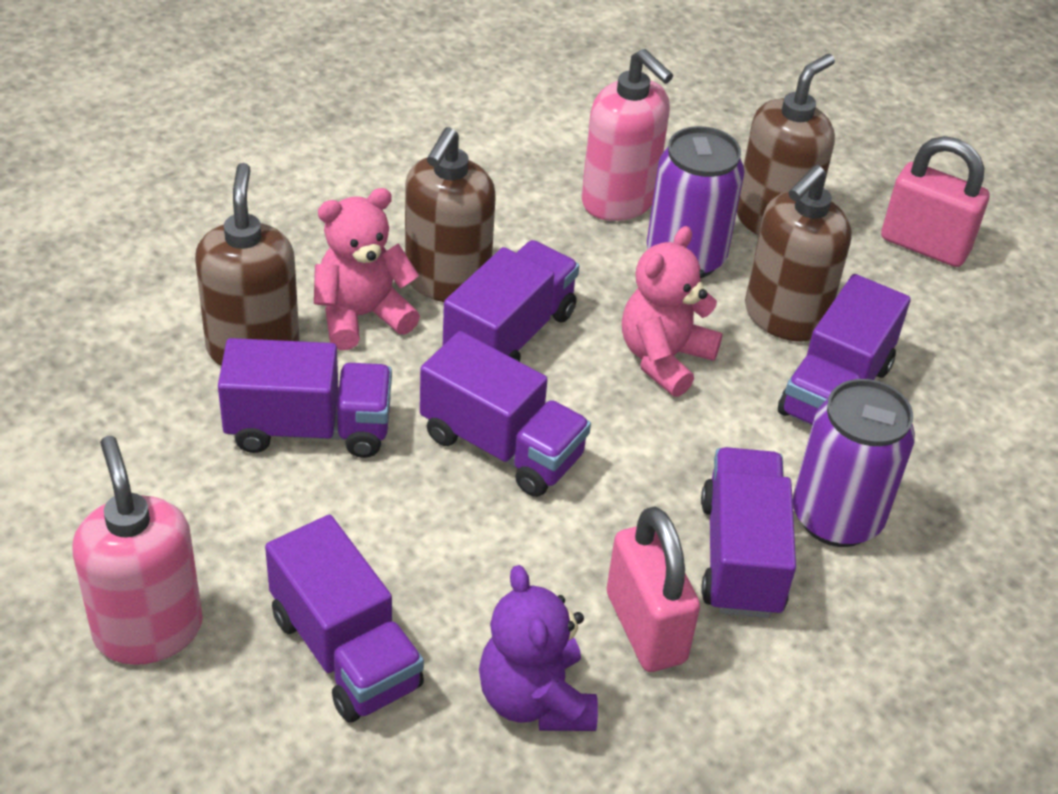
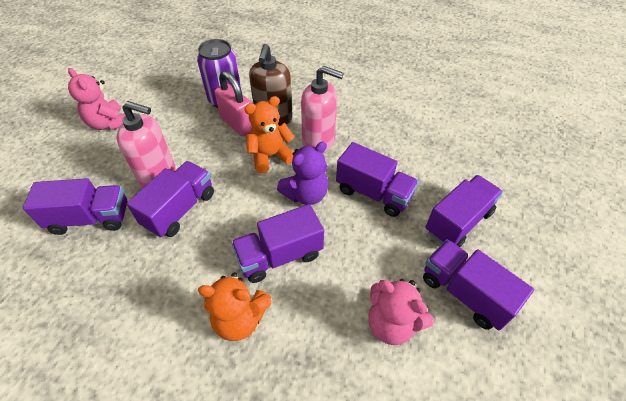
brown soap dispenser: 4 -> 1
orange teddy bear: 0 -> 2
pink padlock: 2 -> 1
purple can: 2 -> 1

